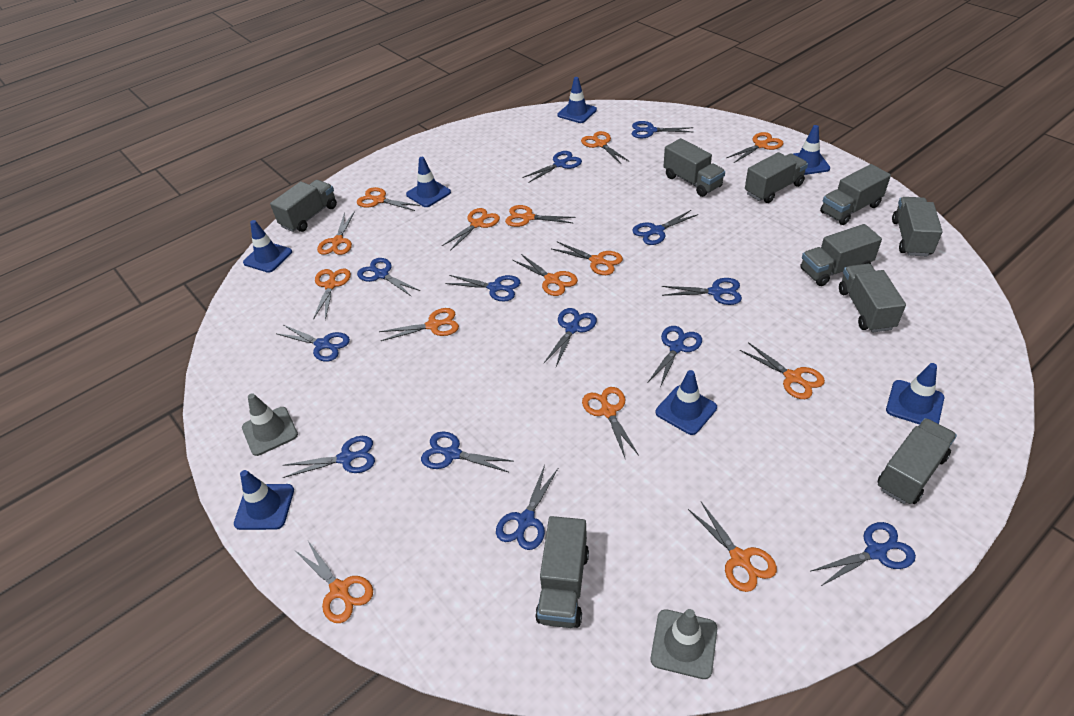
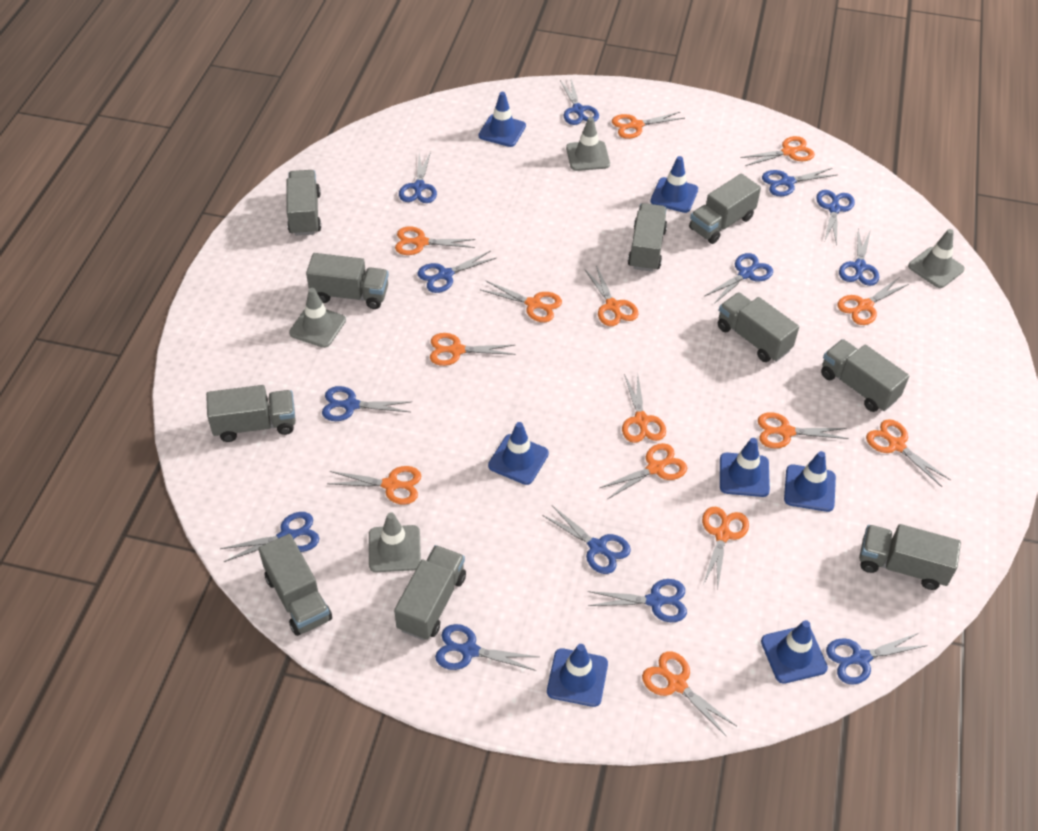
grey traffic cone: 2 -> 4
grey truck: 9 -> 10

